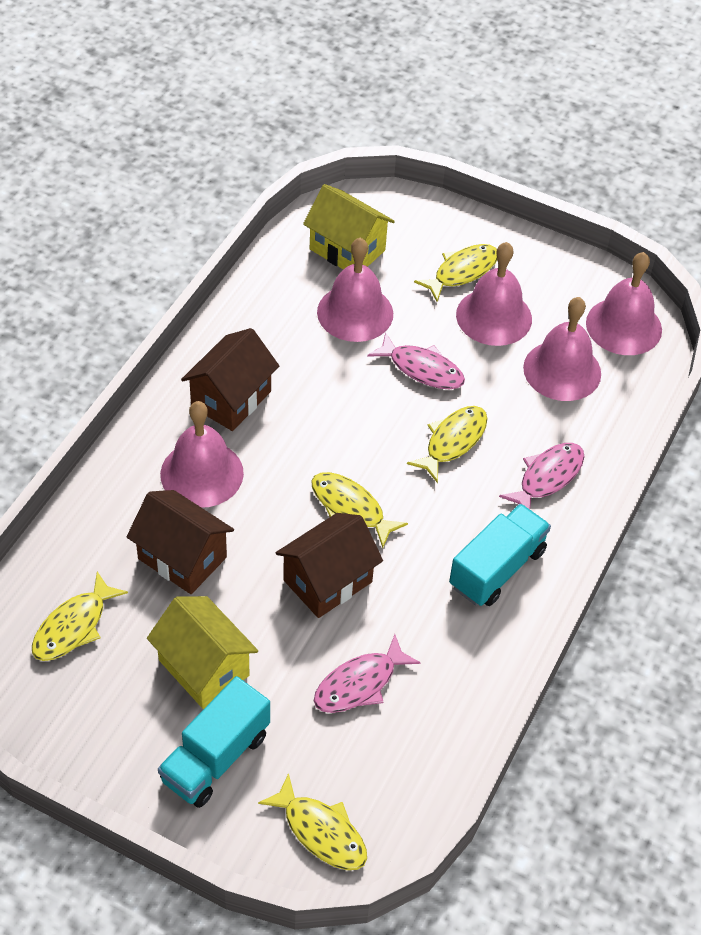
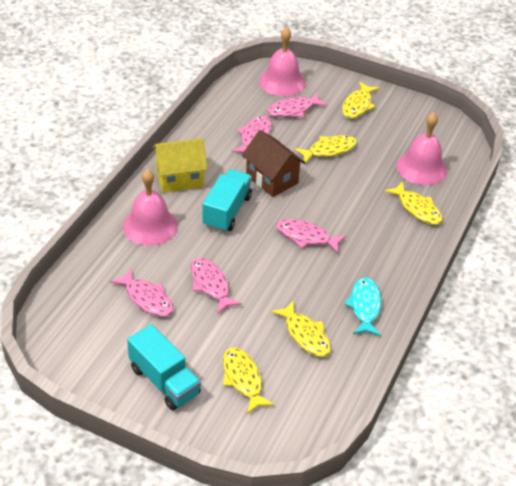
brown house: 3 -> 1
pink bell: 5 -> 3
pink fish: 3 -> 5
turquoise fish: 0 -> 1
yellow house: 2 -> 1

